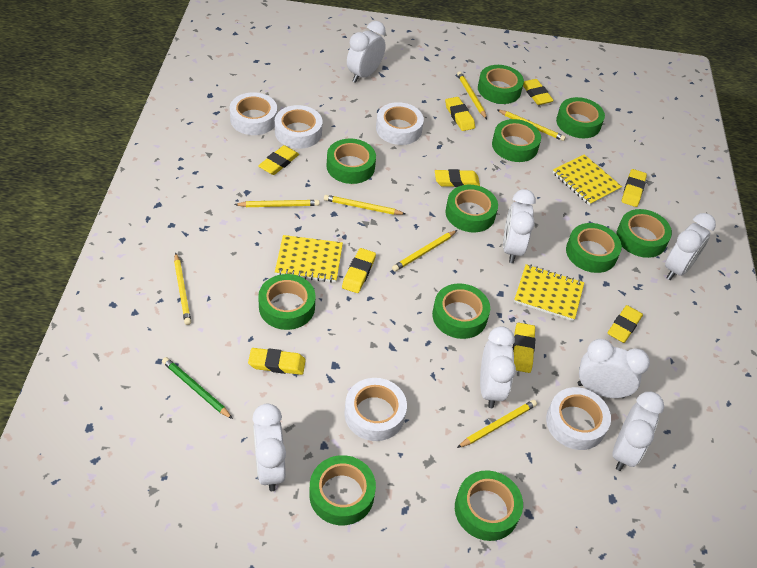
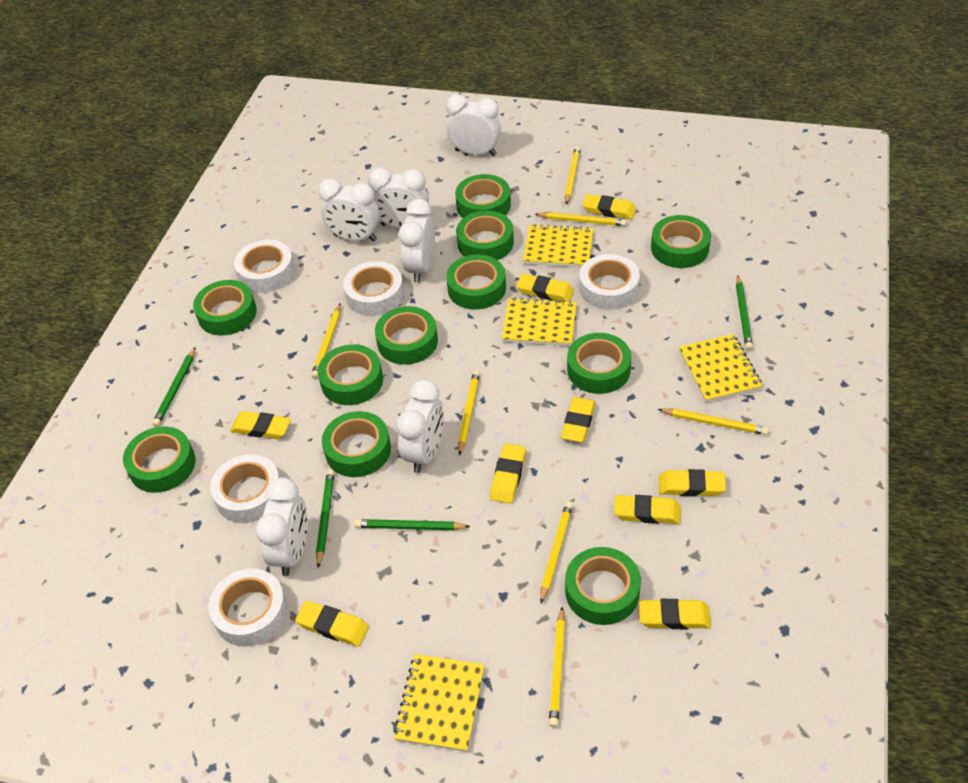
green pencil: 1 -> 4
white clock: 7 -> 6
yellow notebook: 3 -> 4

